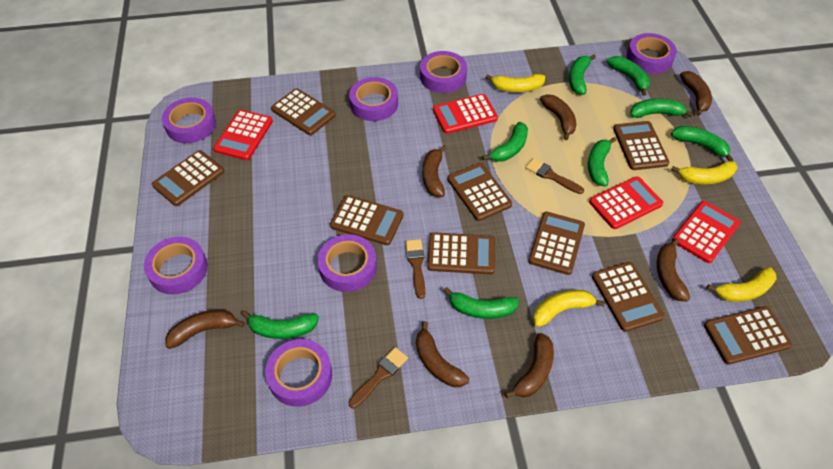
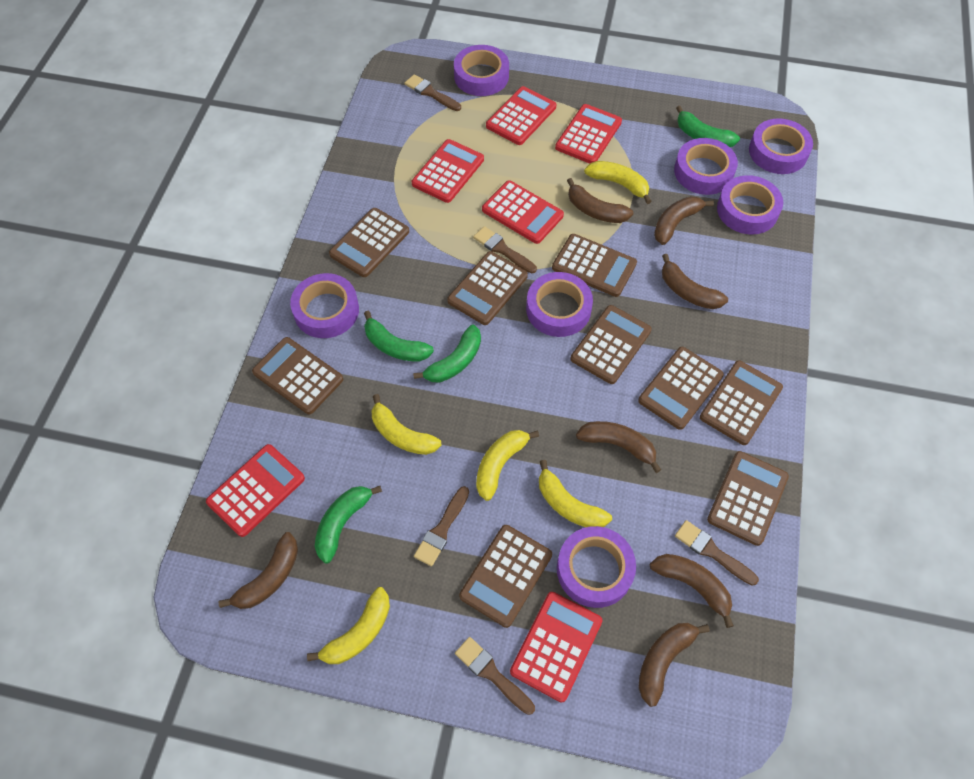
brown brush: 3 -> 5
green banana: 8 -> 4
red calculator: 4 -> 6
yellow banana: 4 -> 5

